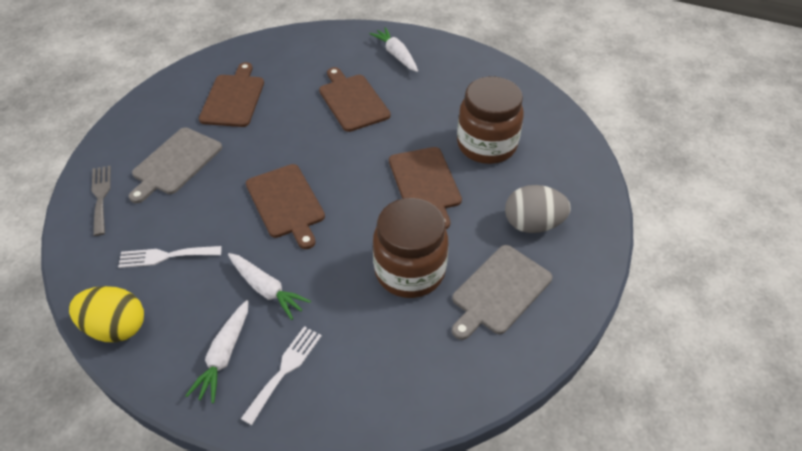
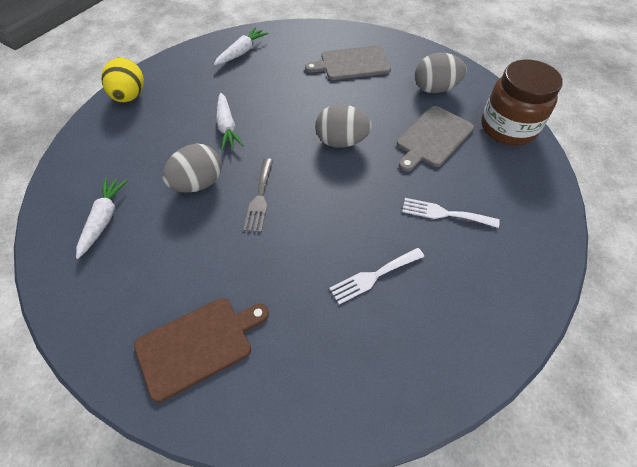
brown cutting board: 4 -> 1
brown jar: 2 -> 1
grey egg: 1 -> 3

